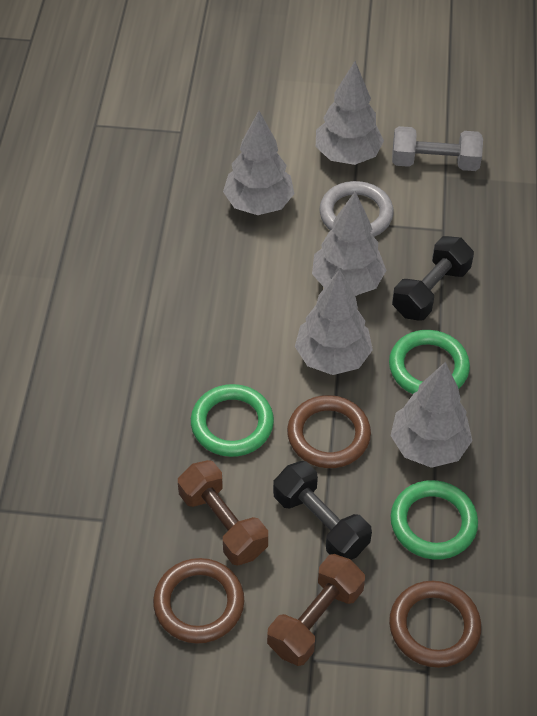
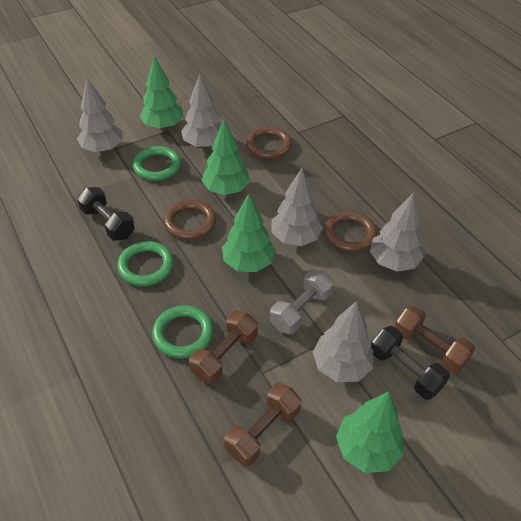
brown dumbbell: 2 -> 3
green tree: 0 -> 4
grey ring: 1 -> 0

